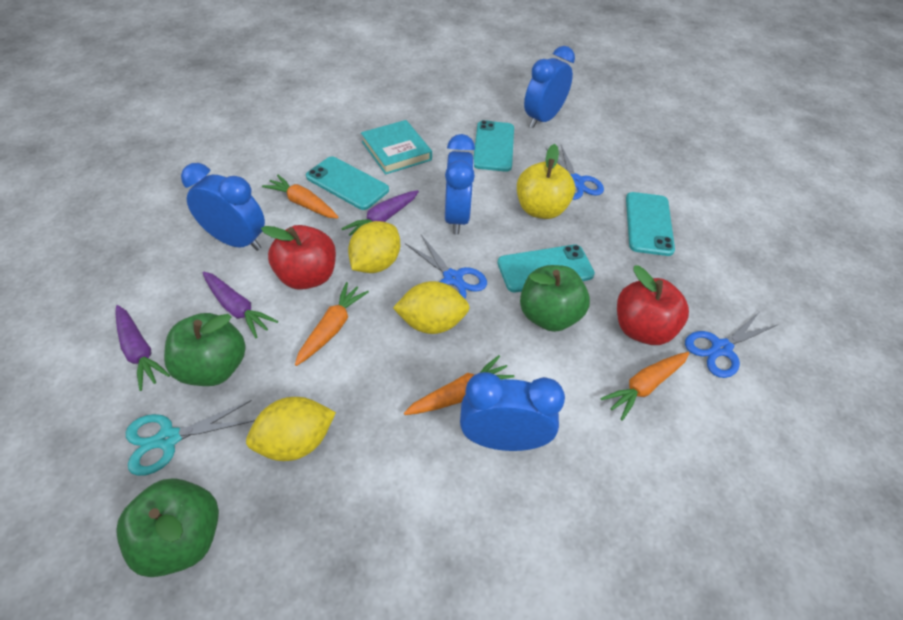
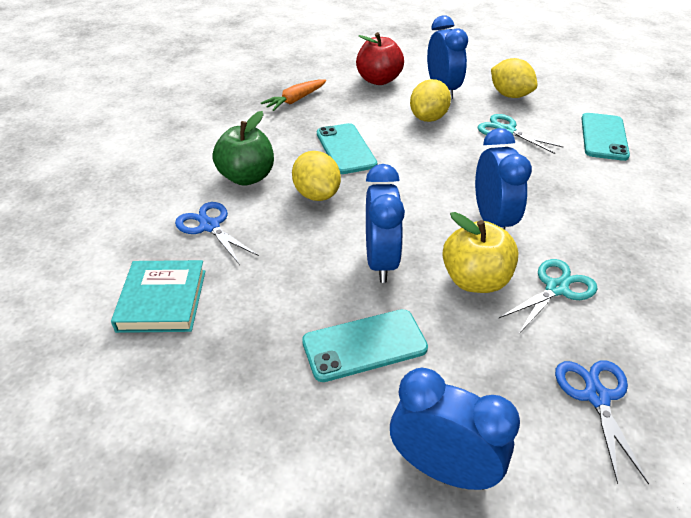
blue scissors: 3 -> 2
green apple: 3 -> 1
orange carrot: 4 -> 1
purple carrot: 3 -> 0
red apple: 2 -> 1
turquoise phone: 4 -> 3
turquoise scissors: 1 -> 2

